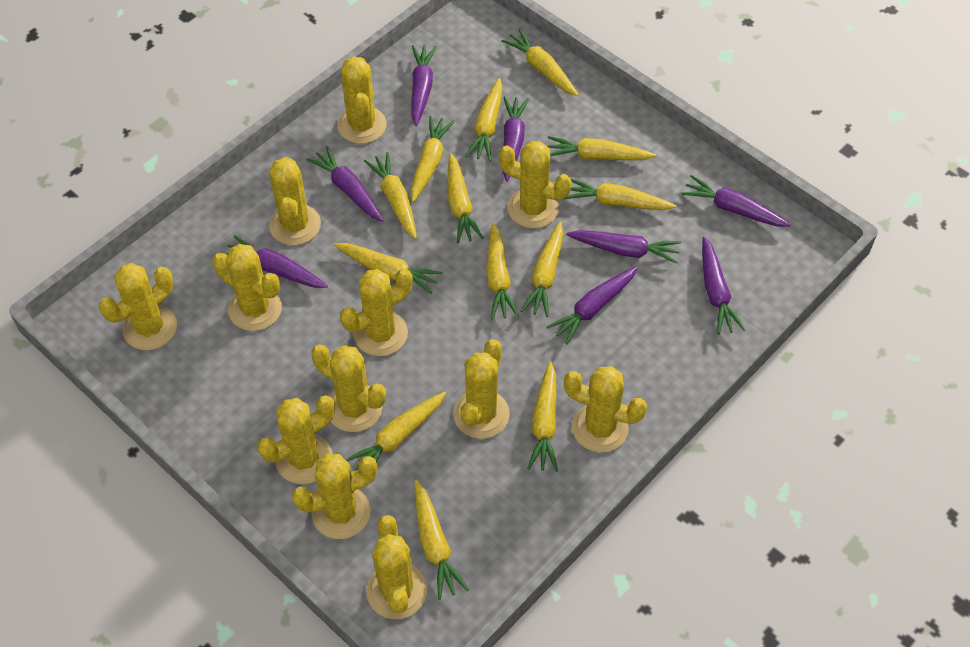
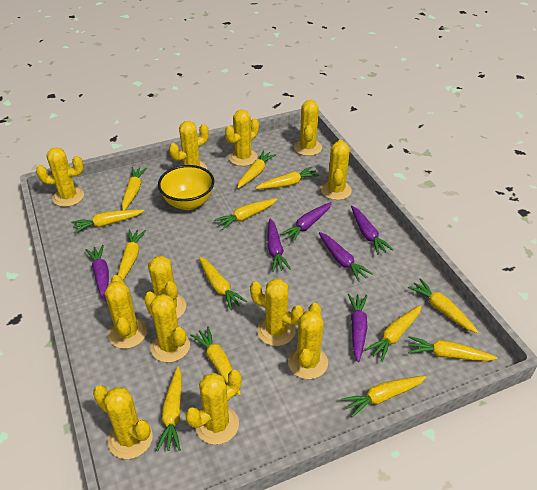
purple carrot: 8 -> 6
yellow bowl: 0 -> 1

